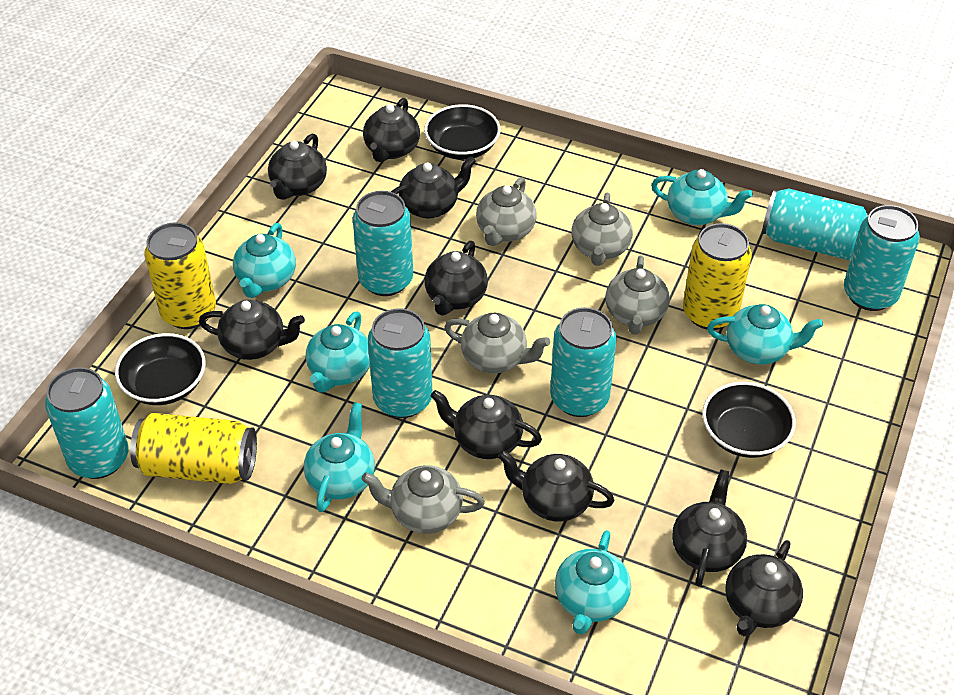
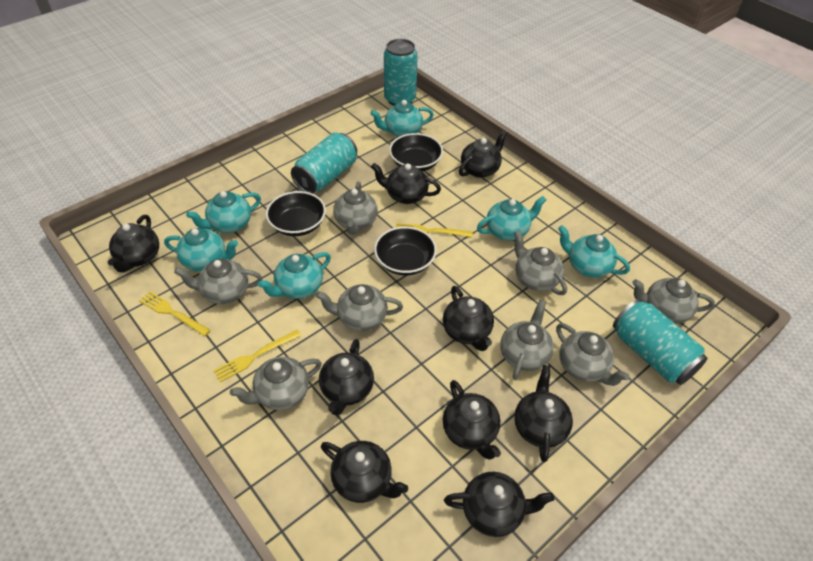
grey teapot: 5 -> 8
turquoise can: 6 -> 3
yellow can: 3 -> 0
yellow fork: 0 -> 3

